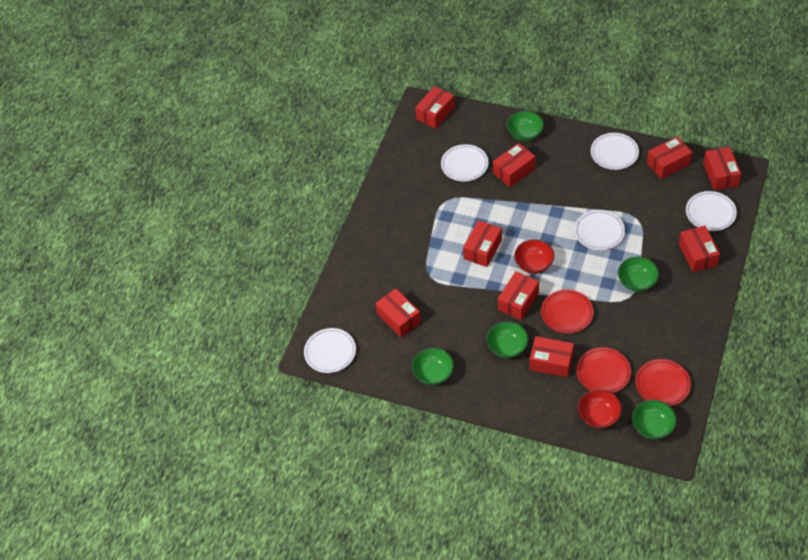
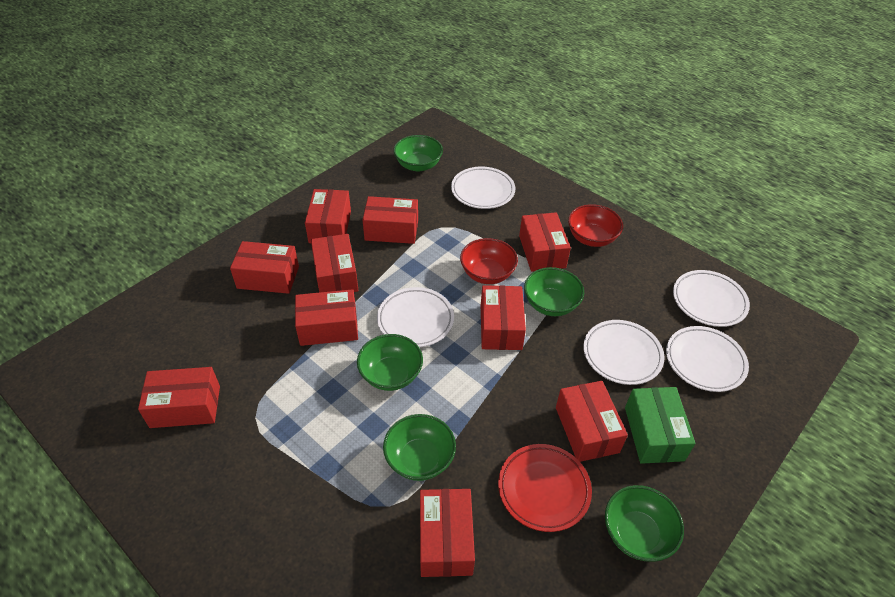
green box: 0 -> 1
red box: 9 -> 10
red plate: 3 -> 1

